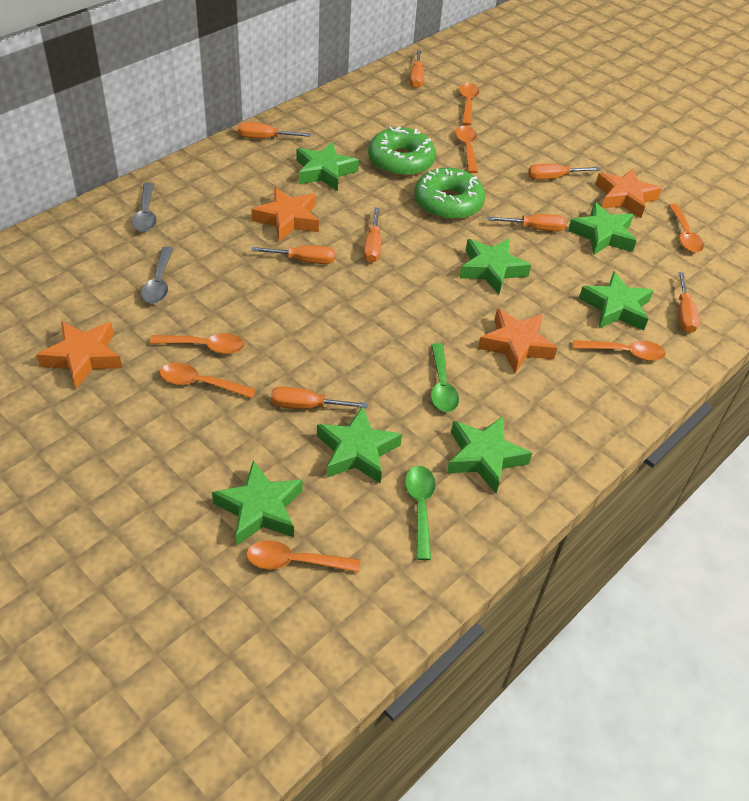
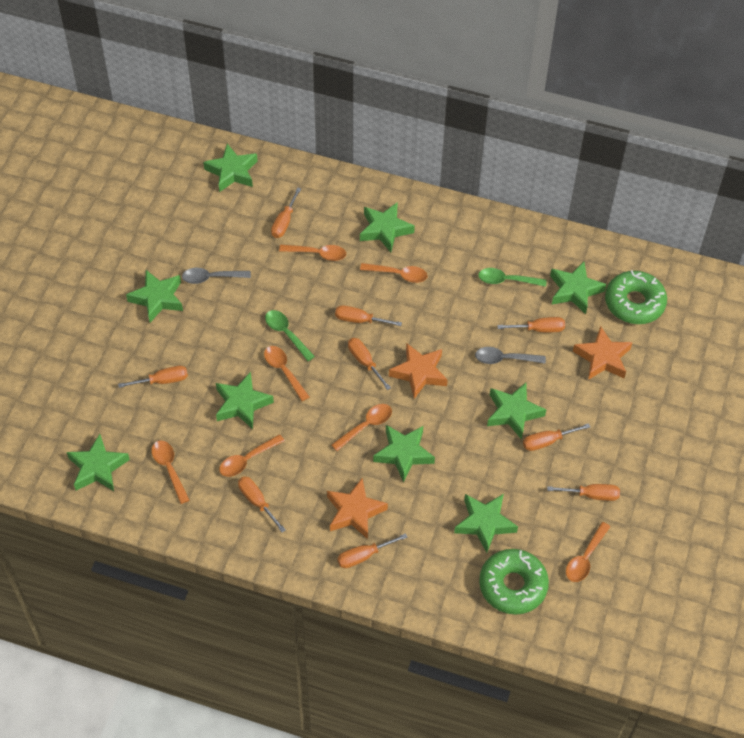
green star: 7 -> 9
orange screwdriver: 8 -> 9
orange star: 4 -> 3

